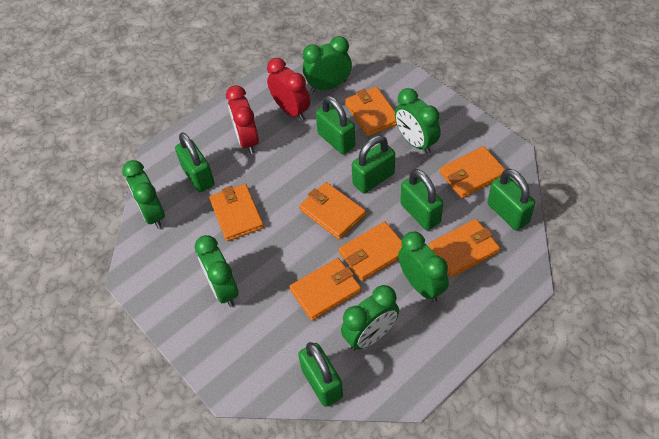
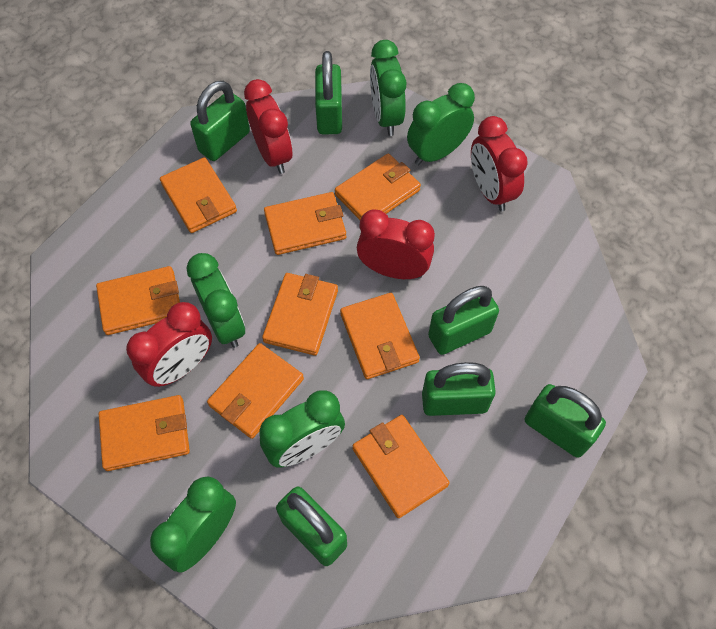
green clock: 6 -> 5
orange wallet: 7 -> 9
red clock: 2 -> 4

